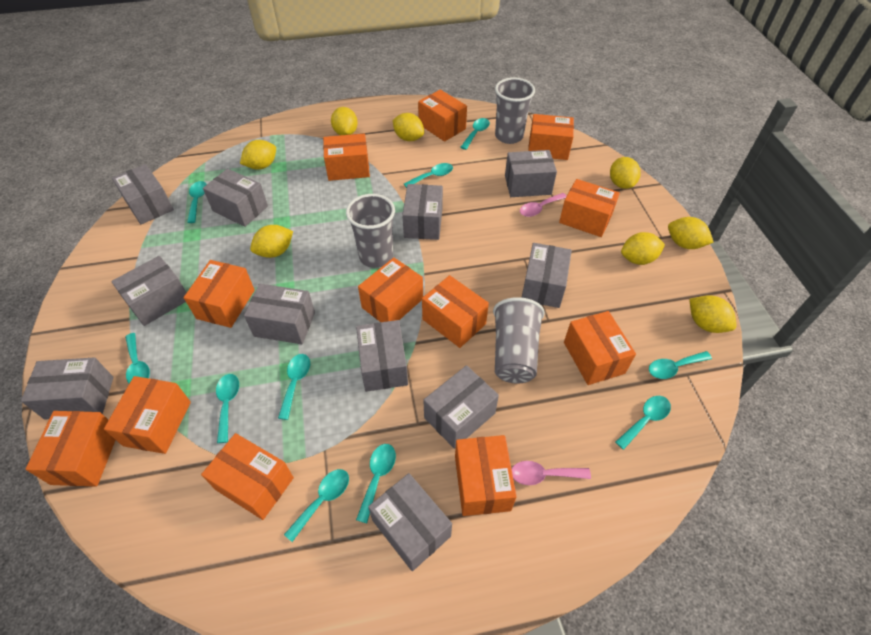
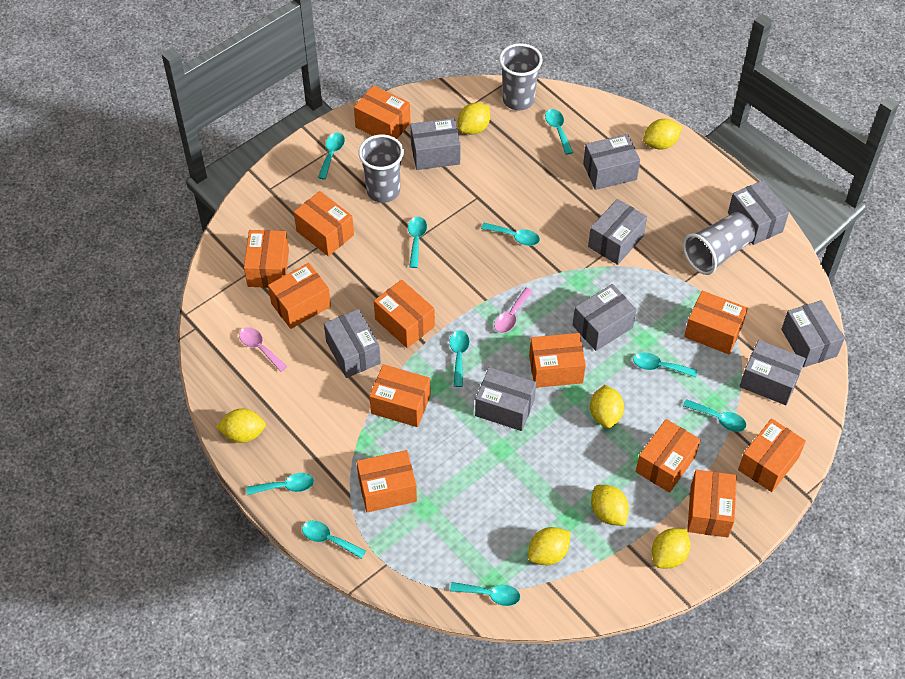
grey box: 11 -> 9
yellow lemon: 8 -> 7

